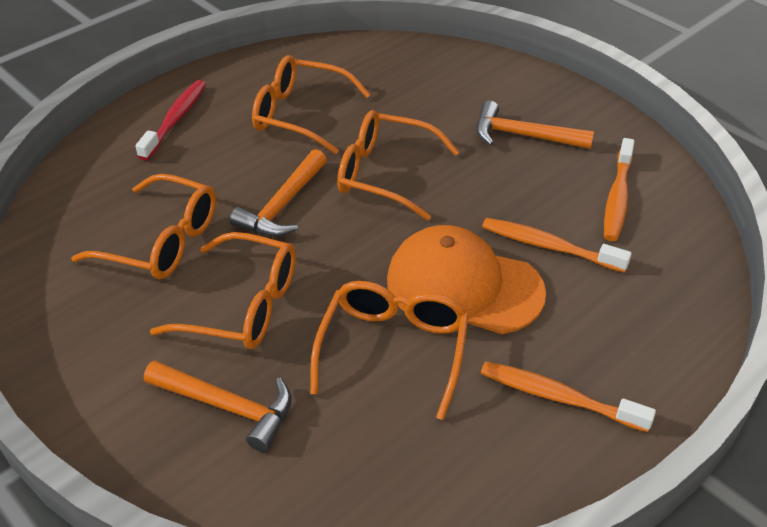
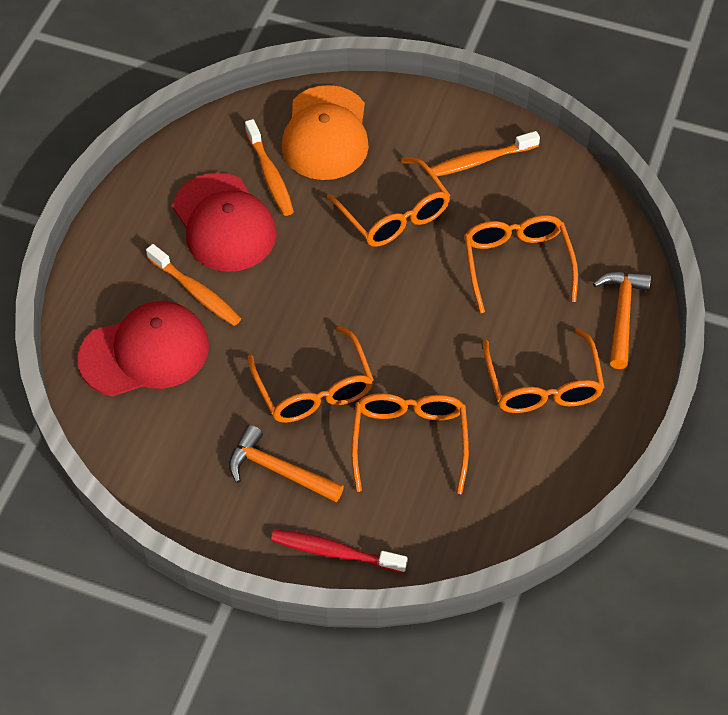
orange hammer: 3 -> 2
red cap: 0 -> 2

